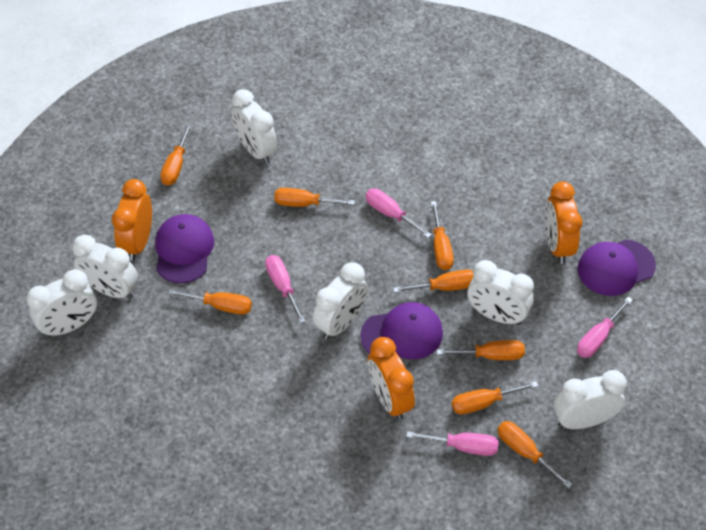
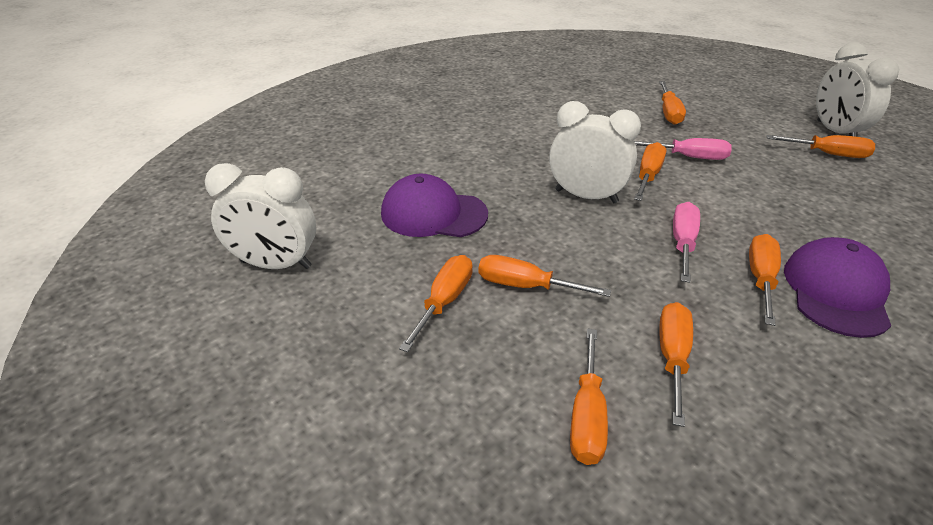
orange clock: 3 -> 0
pink screwdriver: 4 -> 2
purple cap: 3 -> 2
white clock: 6 -> 3

